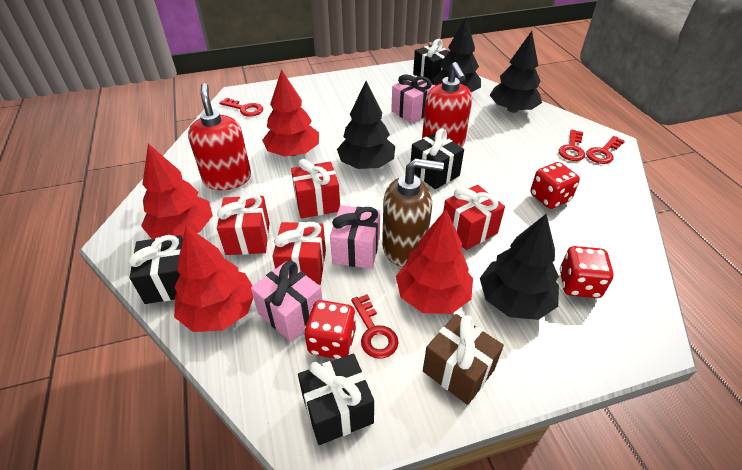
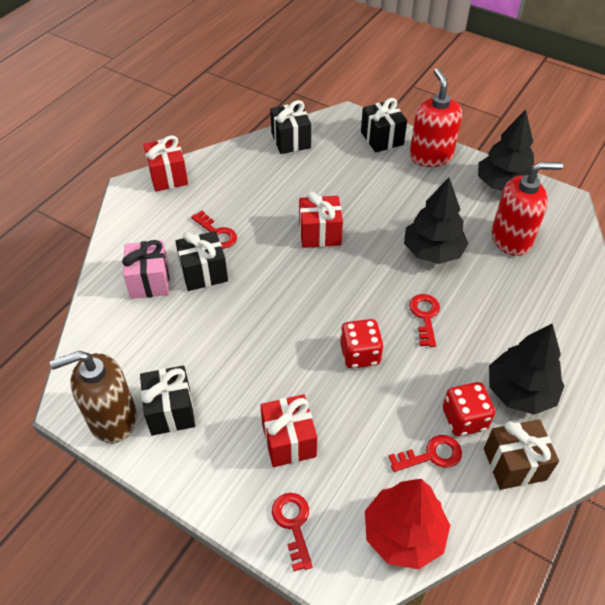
black tree: 4 -> 3
pink gift: 3 -> 1
red dice: 3 -> 2
red gift: 4 -> 3
red tree: 4 -> 1

